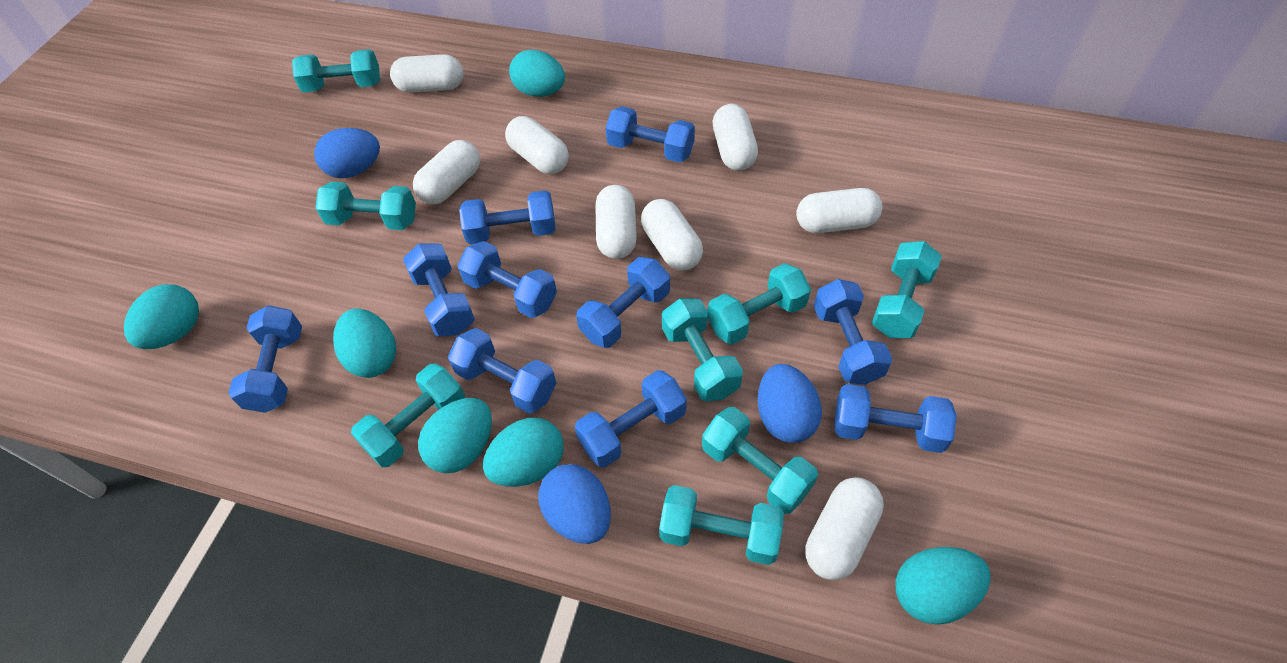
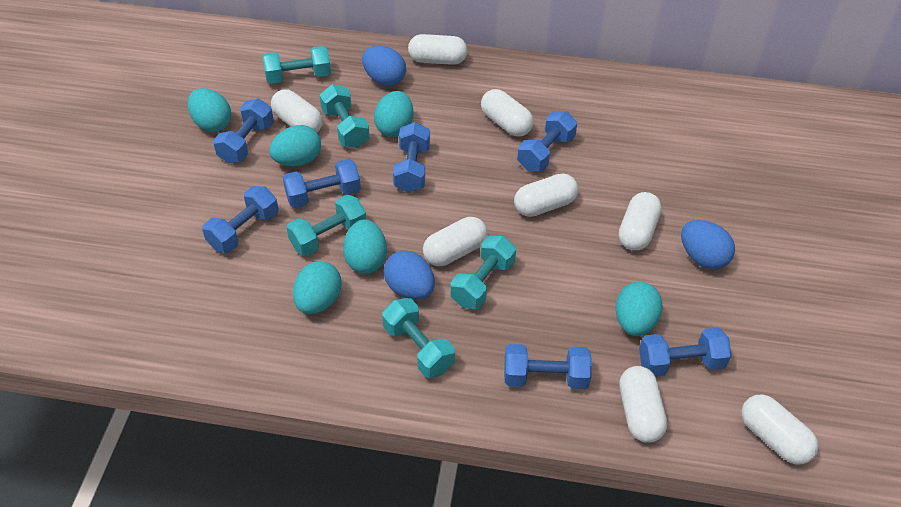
blue dumbbell: 10 -> 7
turquoise dumbbell: 8 -> 5

